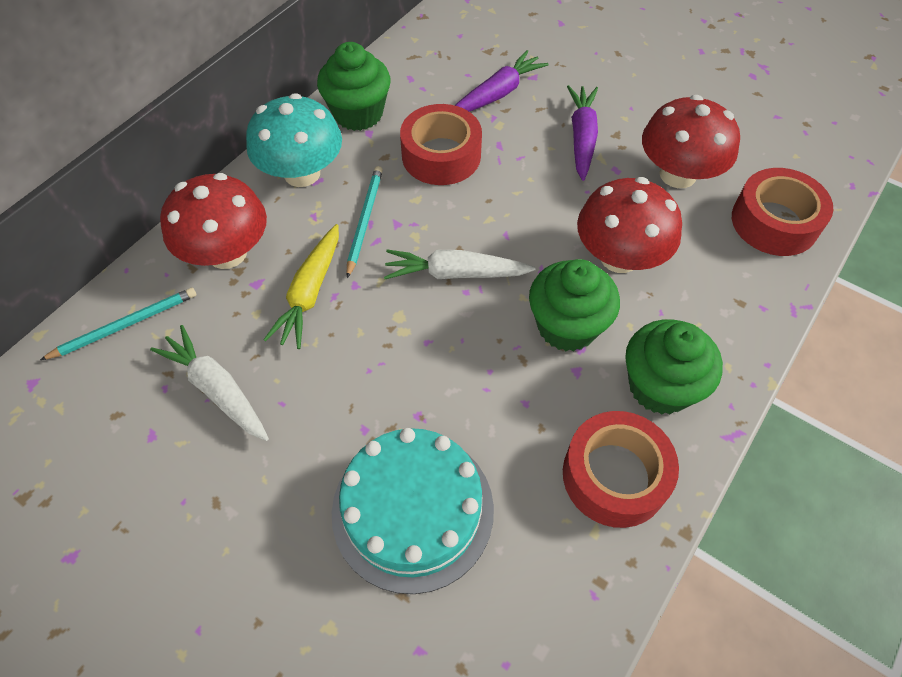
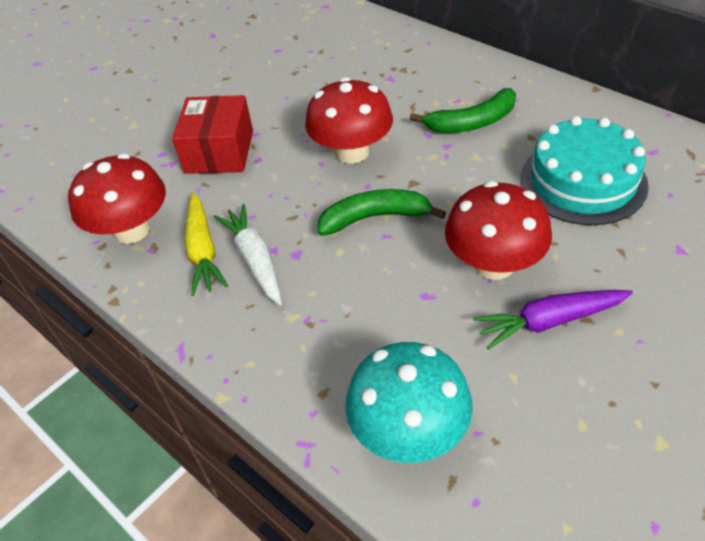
green banana: 0 -> 2
green cupcake: 3 -> 0
purple carrot: 2 -> 1
red box: 0 -> 1
red tape: 3 -> 0
turquoise pencil: 2 -> 0
white carrot: 2 -> 1

